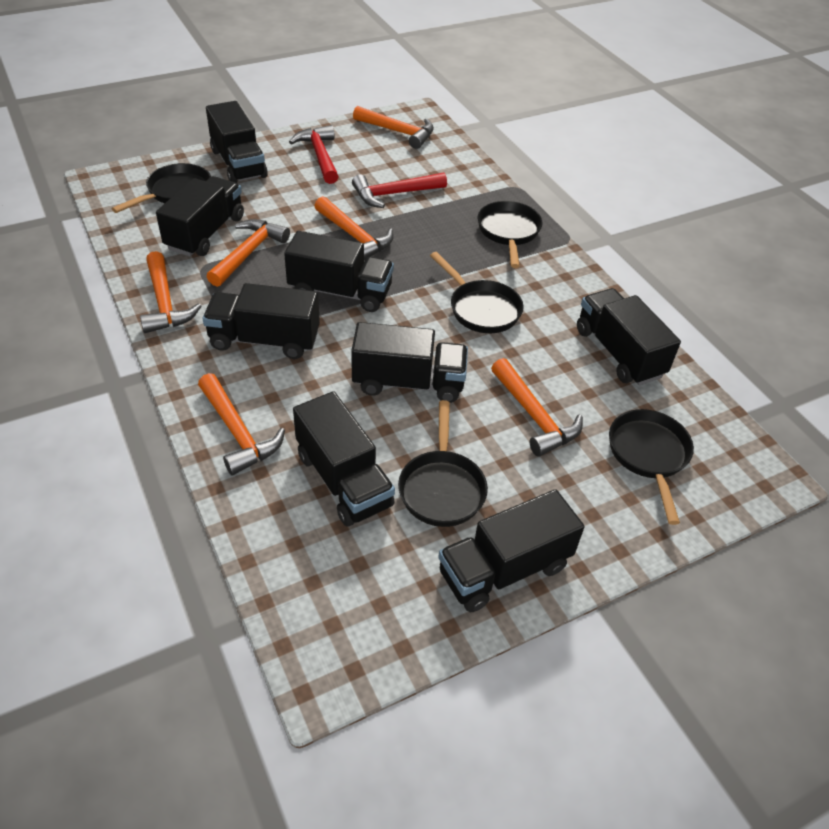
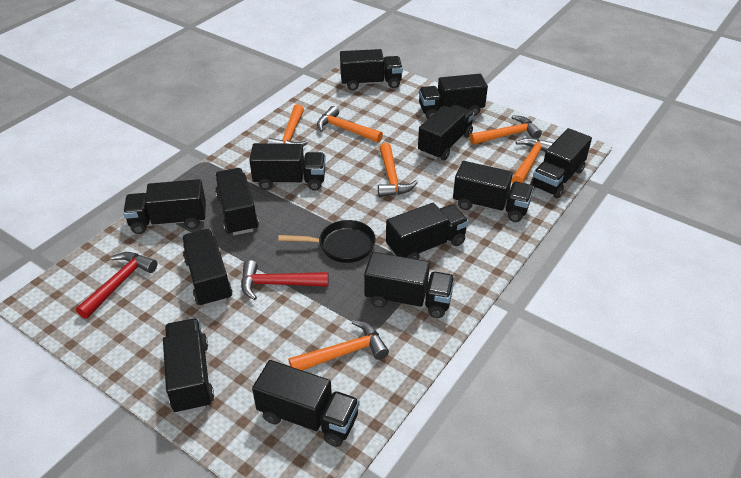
black pan: 5 -> 1
black truck: 8 -> 13

